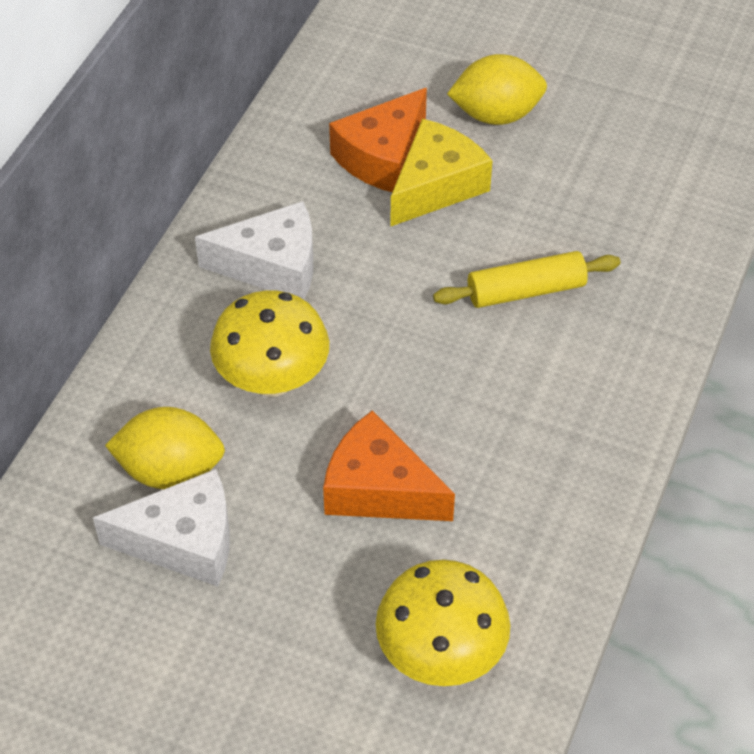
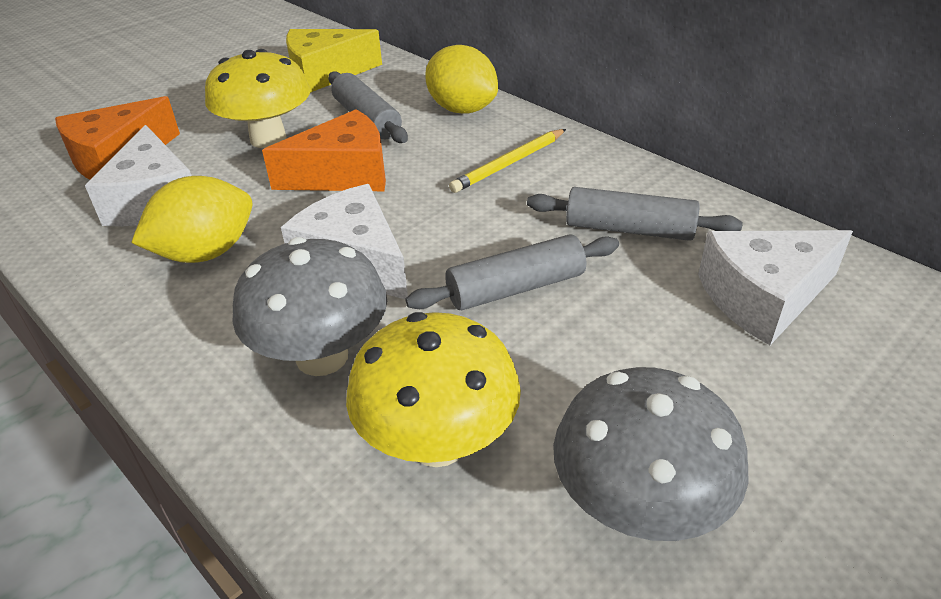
grey mushroom: 0 -> 2
grey rolling pin: 0 -> 3
white cheese: 2 -> 3
yellow pencil: 0 -> 1
yellow rolling pin: 1 -> 0

